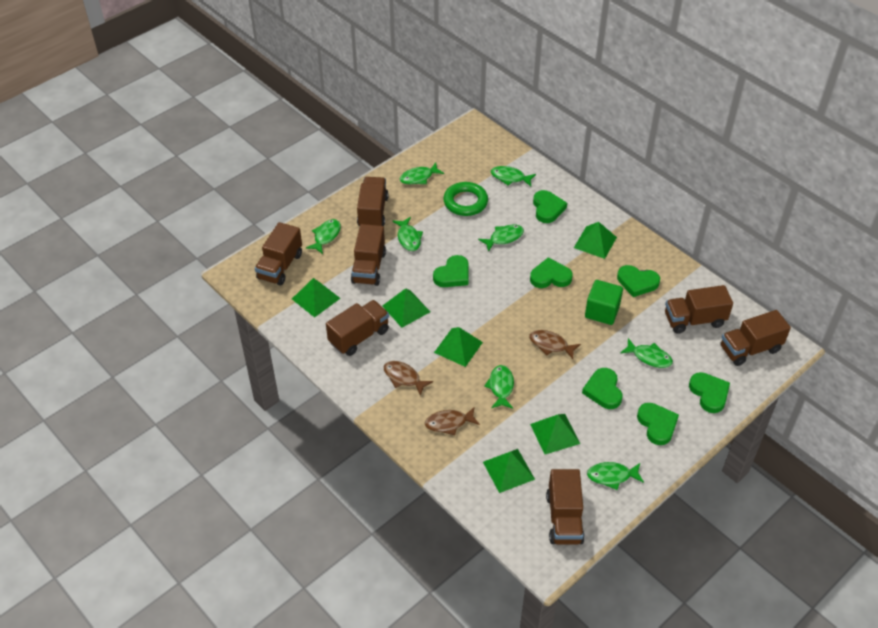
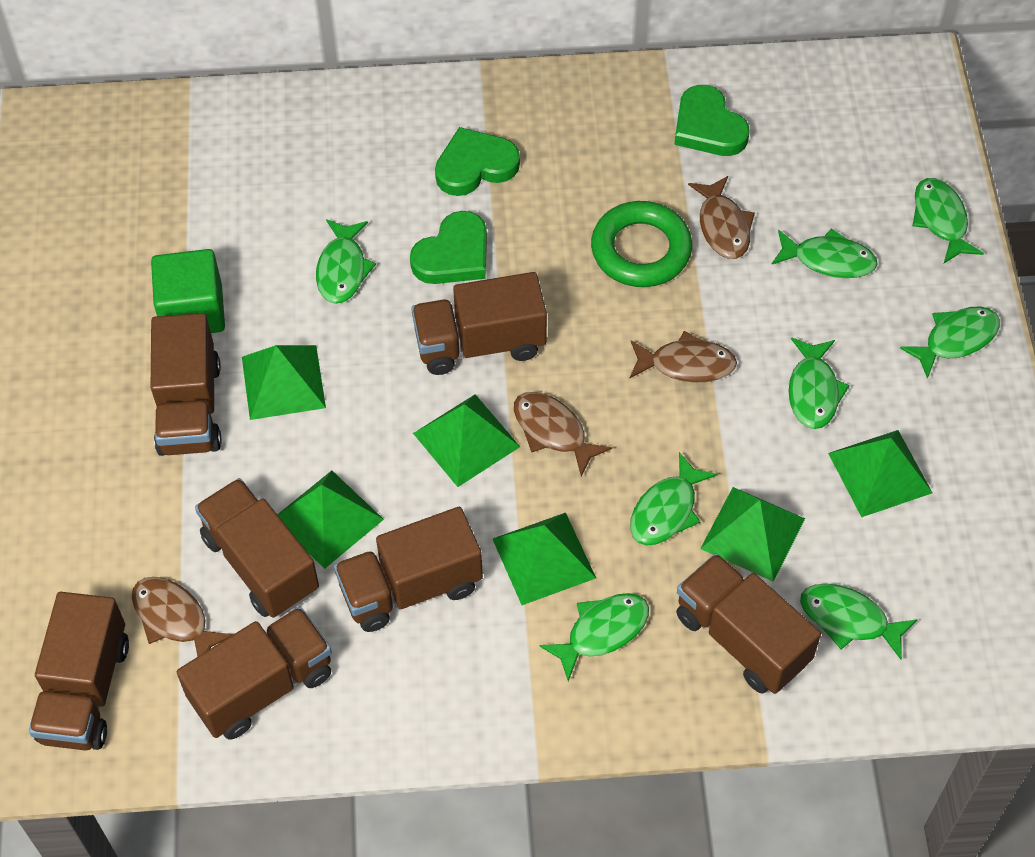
brown fish: 3 -> 4
green heart: 7 -> 3

